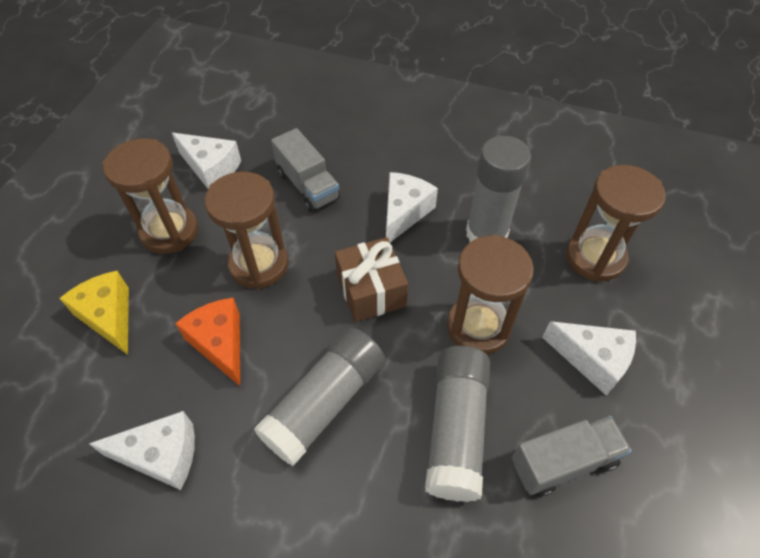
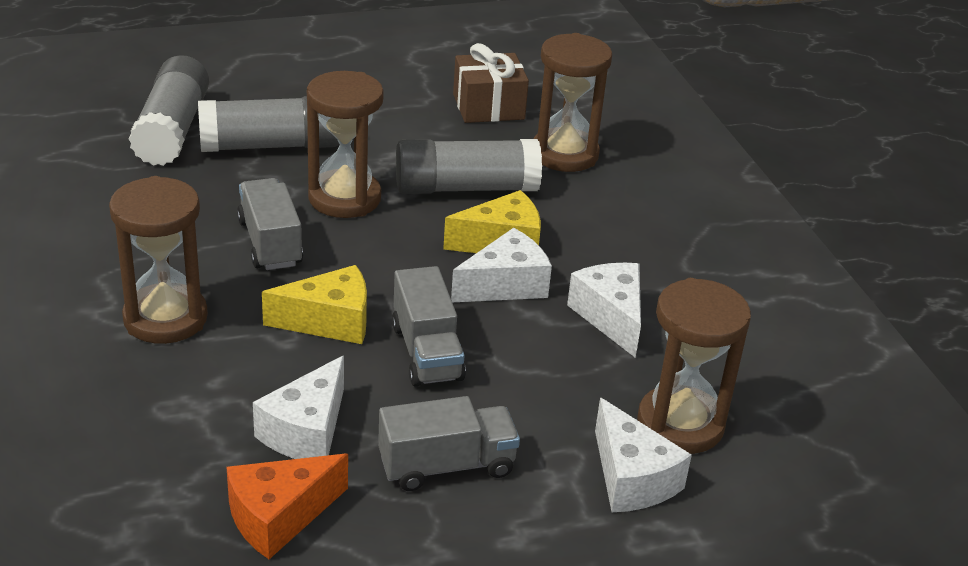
grey truck: 2 -> 3
yellow cheese: 1 -> 2

